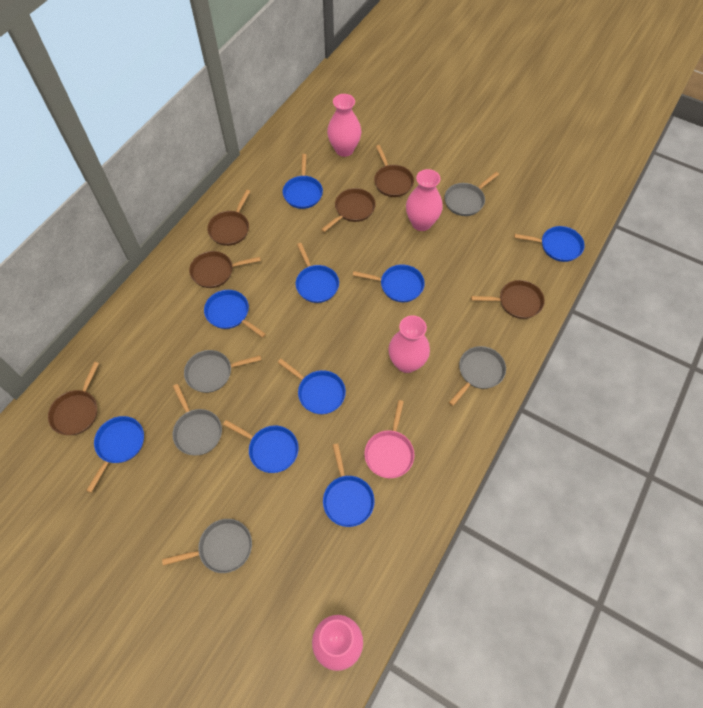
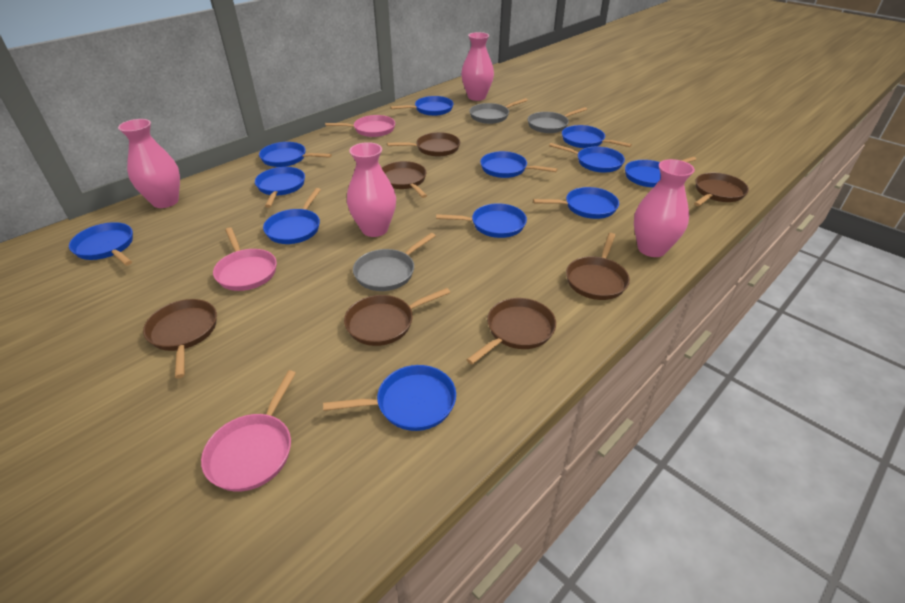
blue pan: 9 -> 12
brown pan: 6 -> 7
grey pan: 5 -> 3
pink pan: 1 -> 3

